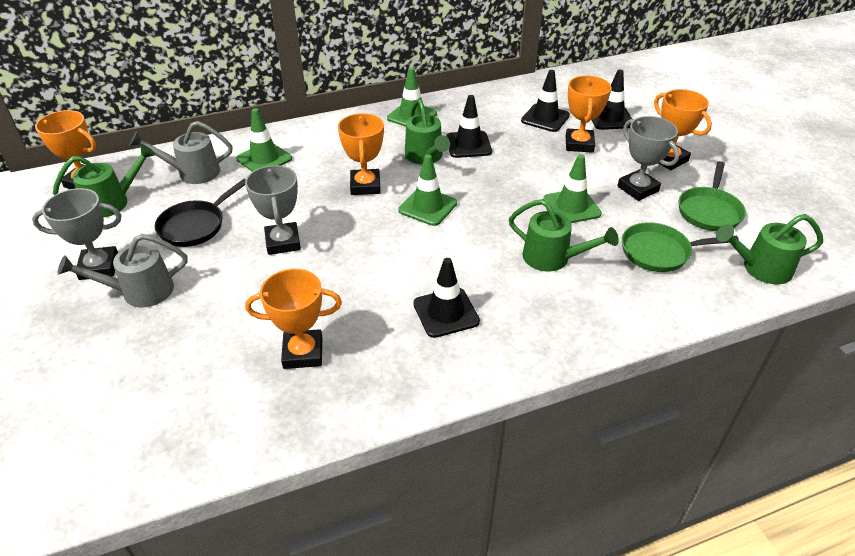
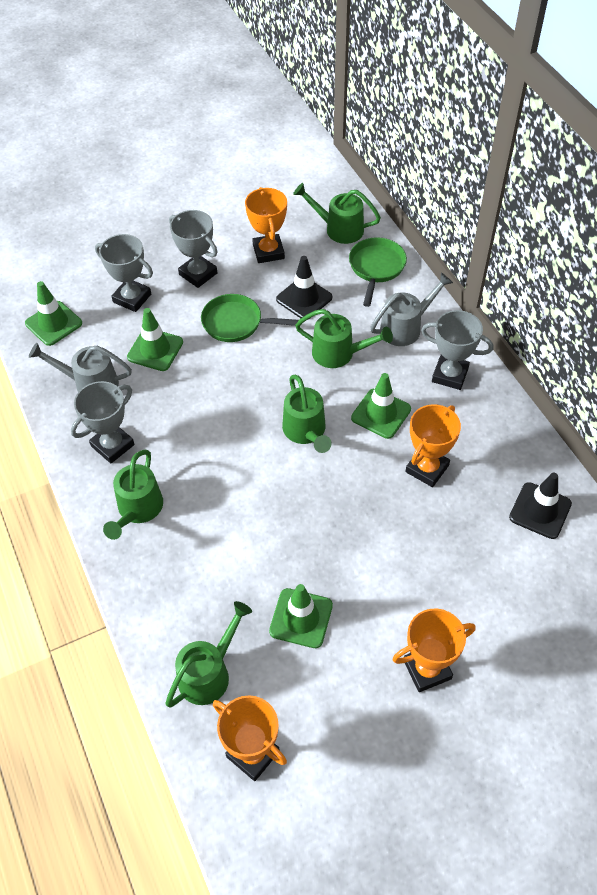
black pan: 1 -> 0
black traffic cone: 4 -> 2
green watering can: 4 -> 5
grey trophy: 3 -> 4
orange trophy: 5 -> 4

